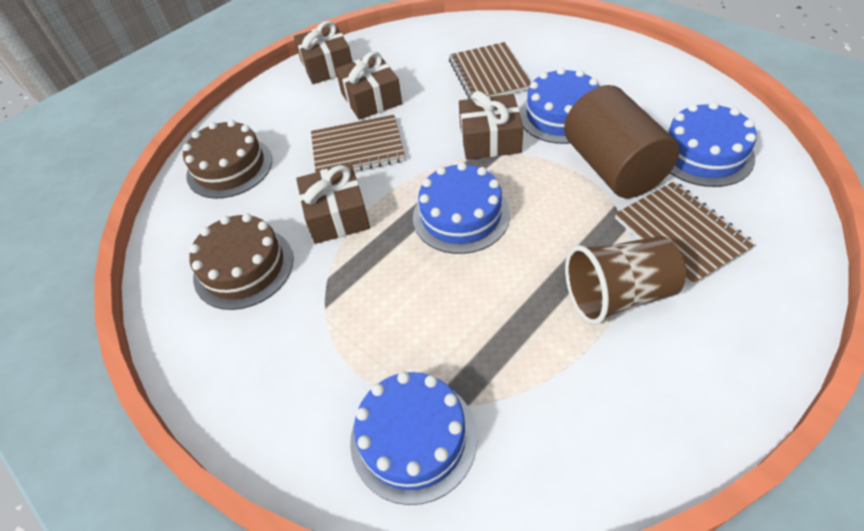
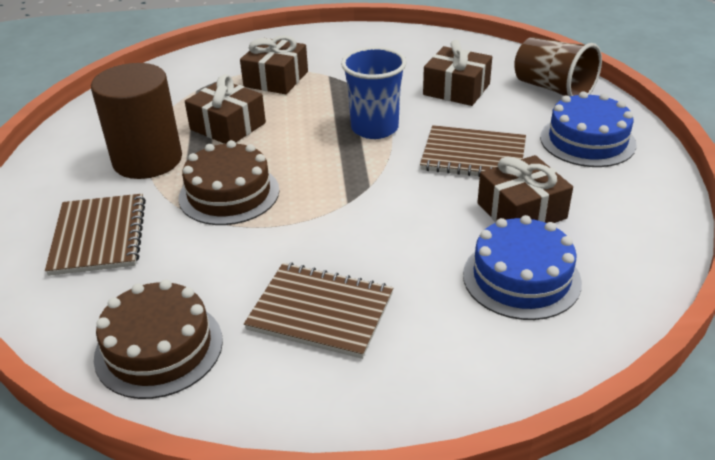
blue cake: 4 -> 2
blue cup: 0 -> 1

